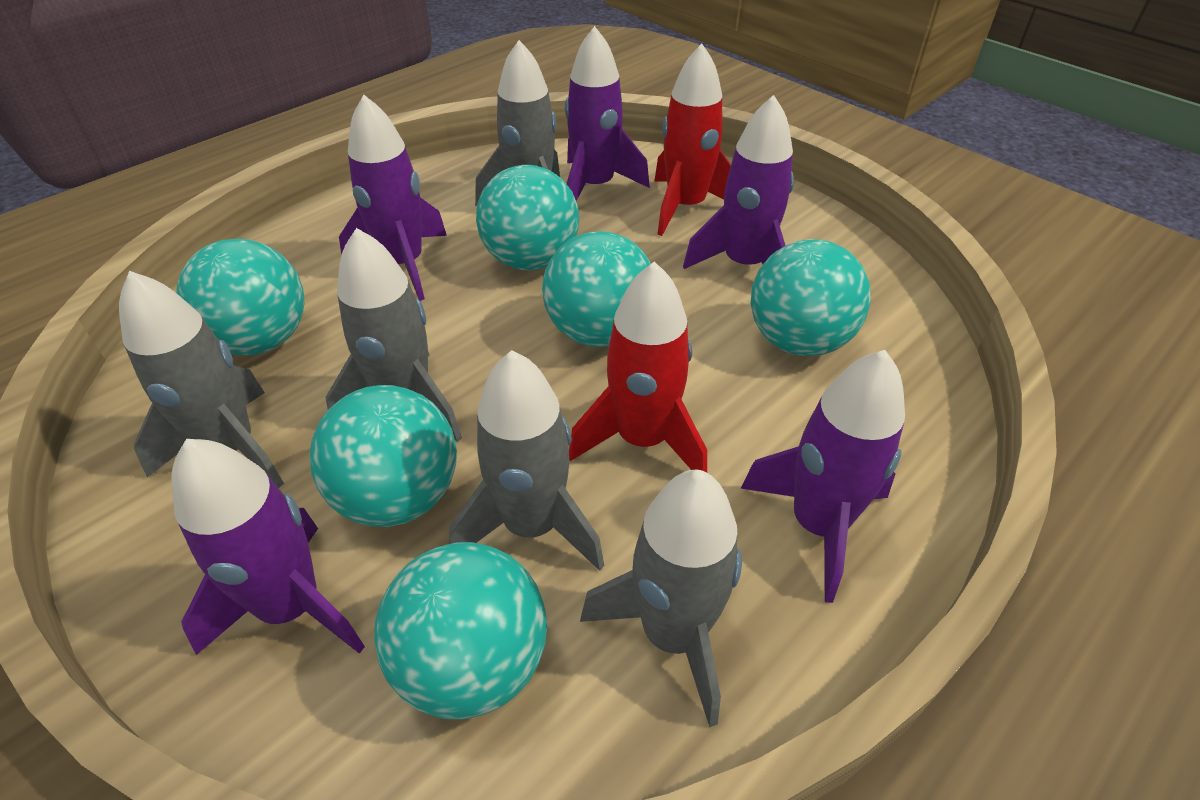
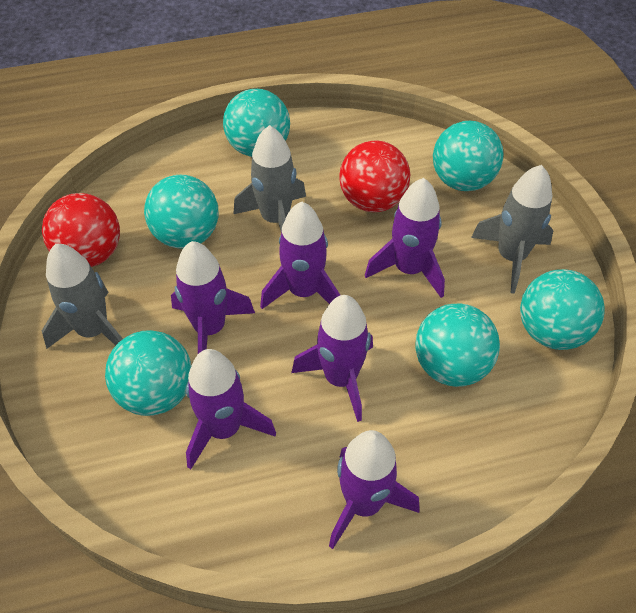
grey rocket: 5 -> 3
purple rocket: 5 -> 6
red ball: 0 -> 2
red rocket: 2 -> 0

